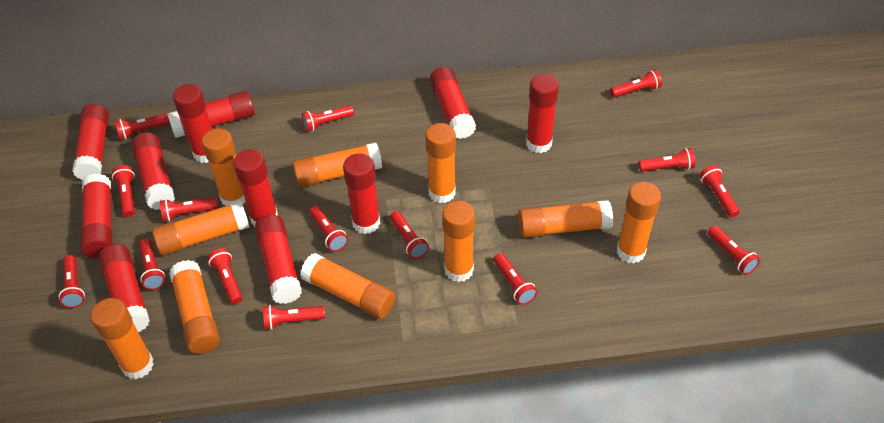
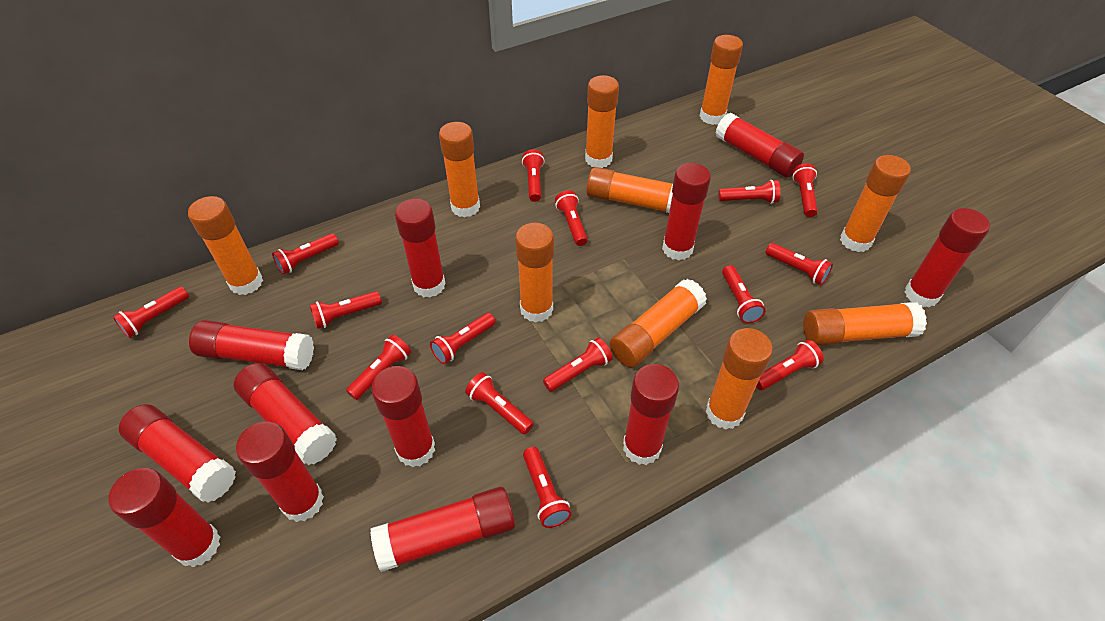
red glue stick: 11 -> 12

